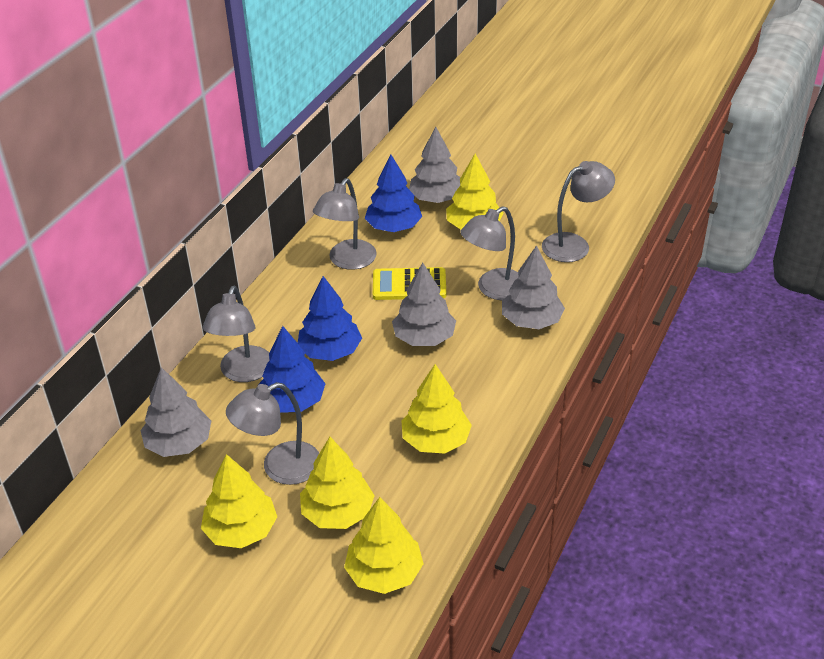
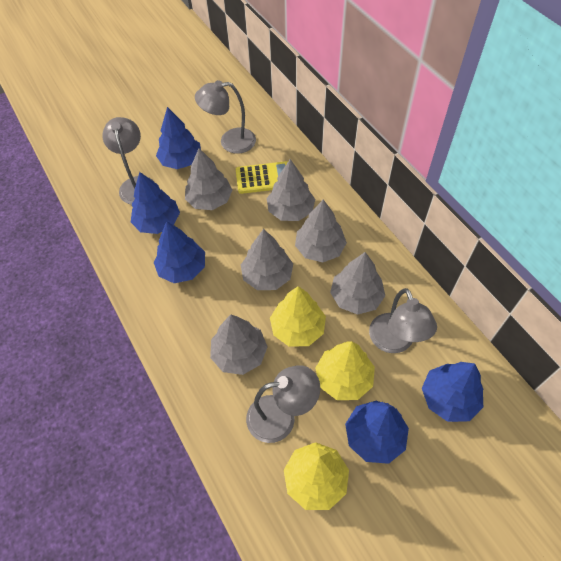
blue tree: 3 -> 5
grey lamp: 5 -> 4
grey tree: 4 -> 6
yellow tree: 5 -> 3

